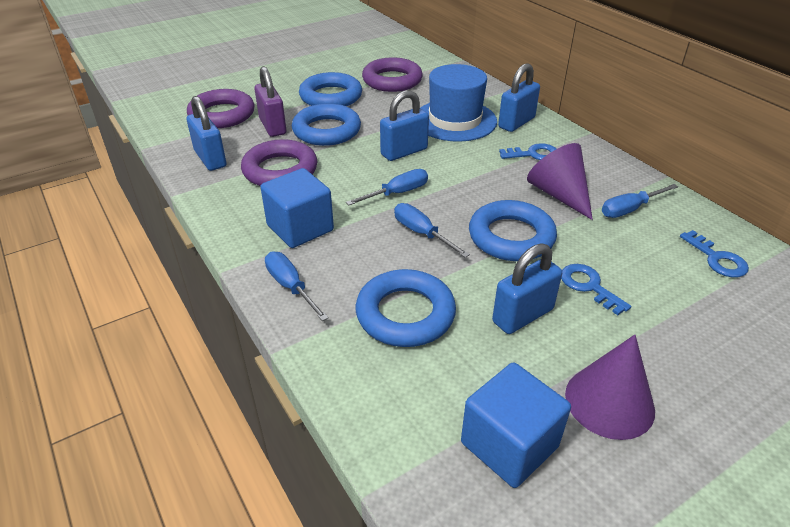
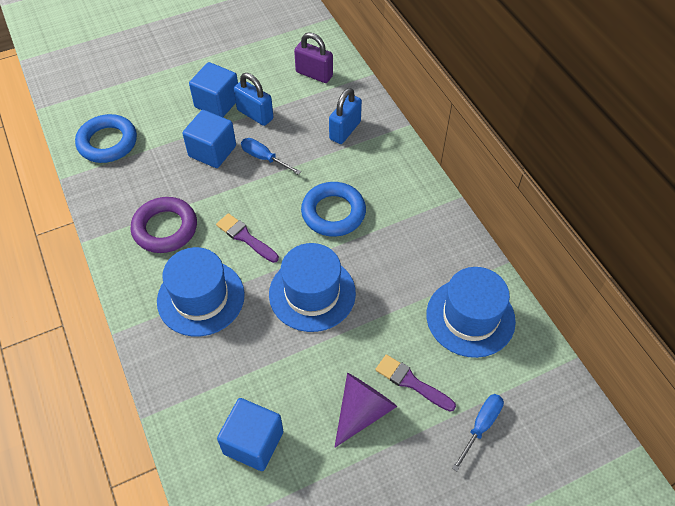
blue cube: 2 -> 3
blue hat: 1 -> 3
blue key: 3 -> 0
blue padlock: 4 -> 2
blue ring: 4 -> 2
blue screwdriver: 4 -> 2
purple brush: 0 -> 2
purple cone: 2 -> 1
purple ring: 3 -> 1

